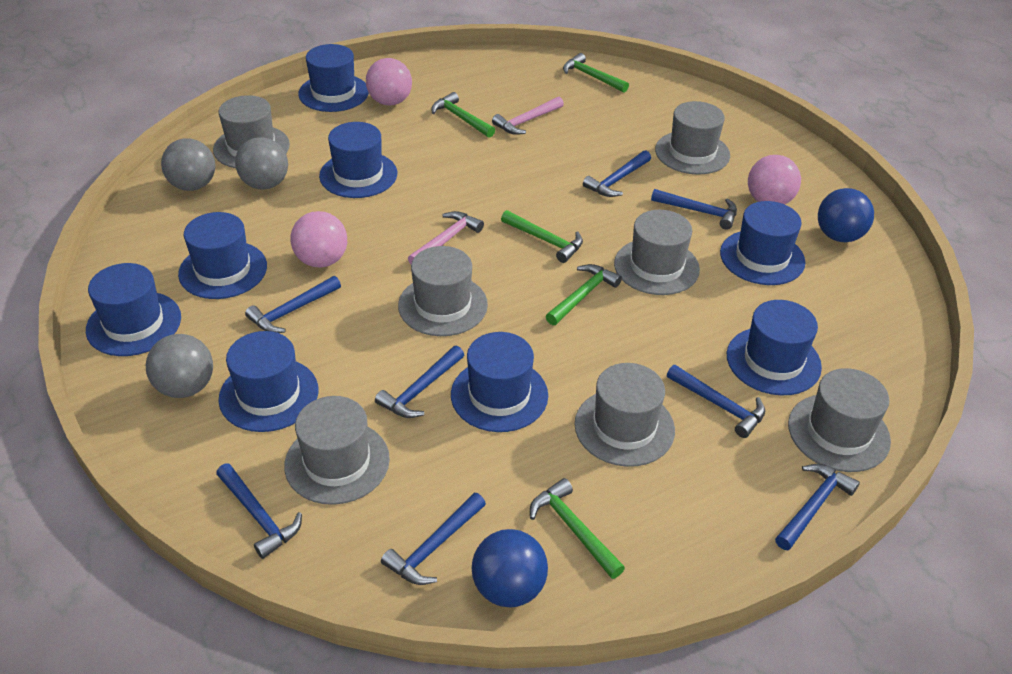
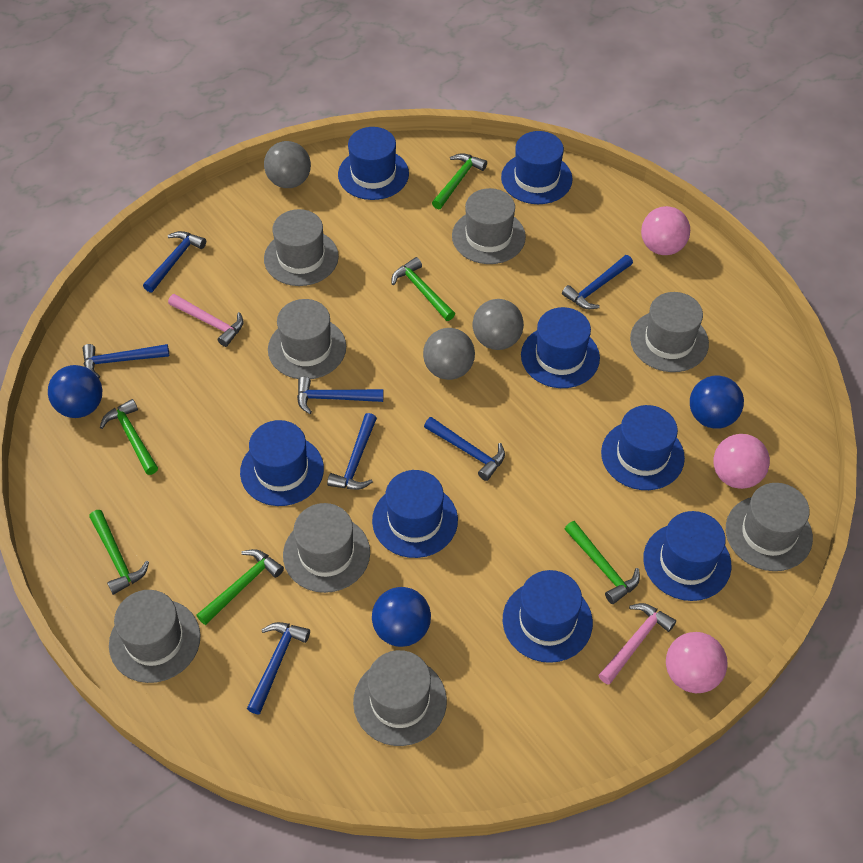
blue ball: 2 -> 3
blue hammer: 8 -> 7
green hammer: 5 -> 6
grey hat: 7 -> 8

